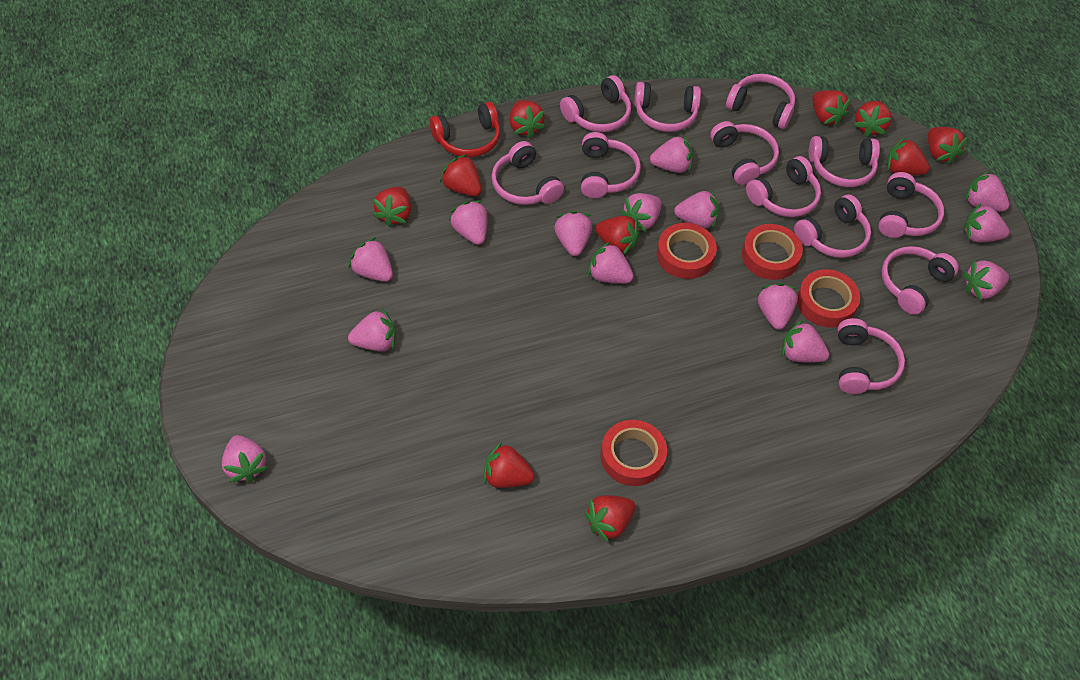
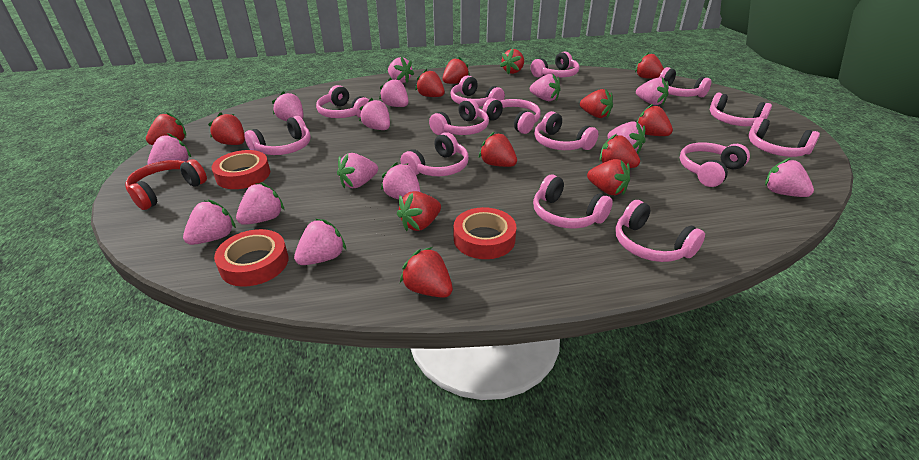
pink headphones: 12 -> 14
red strawberry: 10 -> 13
red tape: 4 -> 3

